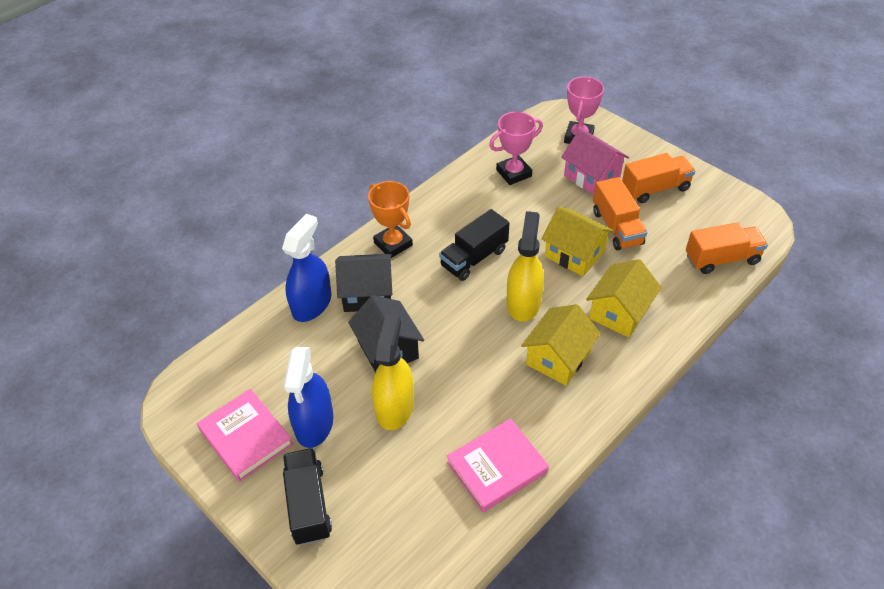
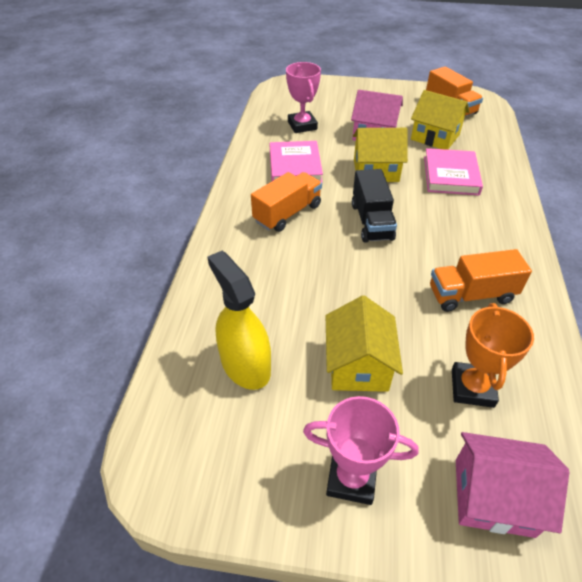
black house: 2 -> 0
black truck: 2 -> 1
blue spray bottle: 2 -> 0
pink house: 1 -> 2
yellow spray bottle: 2 -> 1

